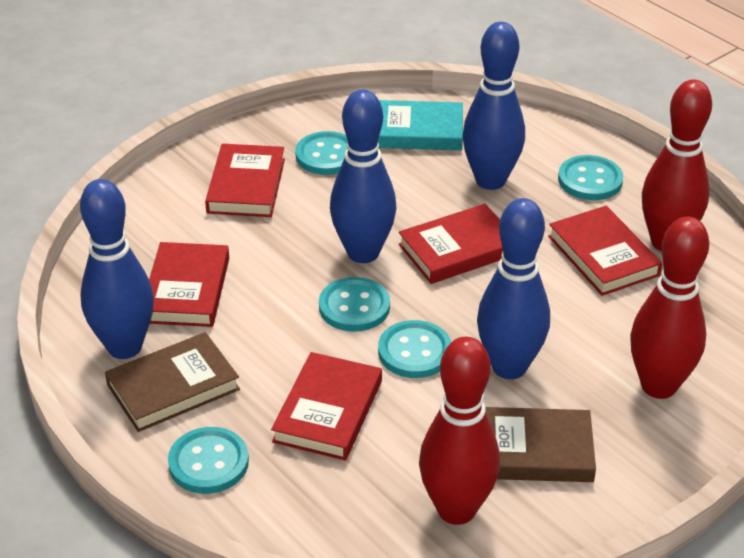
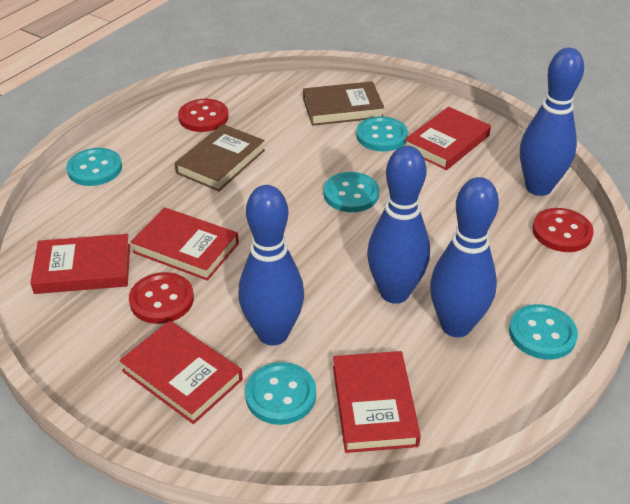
red bowling pin: 3 -> 0
red button: 0 -> 3
turquoise book: 1 -> 0

